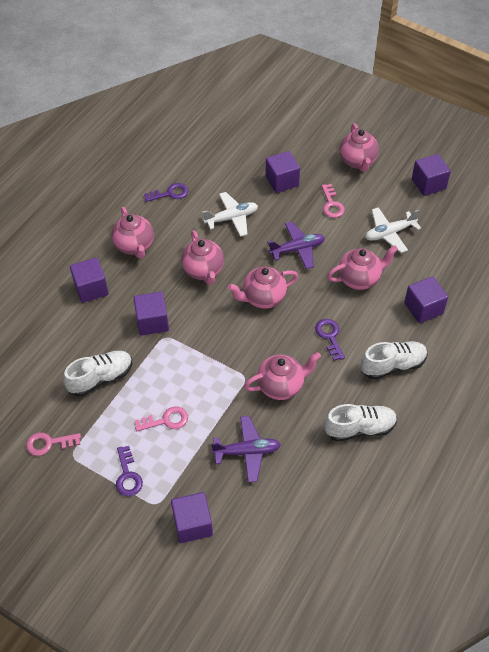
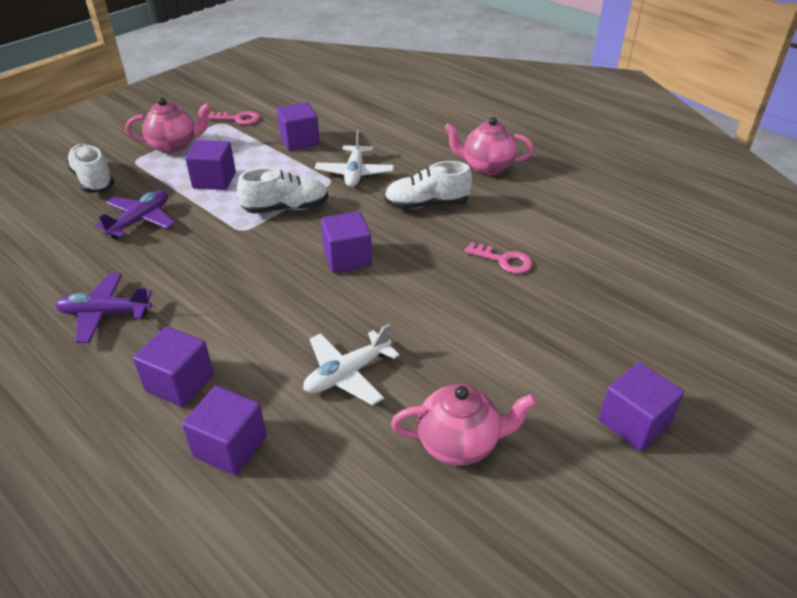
pink key: 3 -> 2
pink teapot: 6 -> 3
purple key: 3 -> 0

